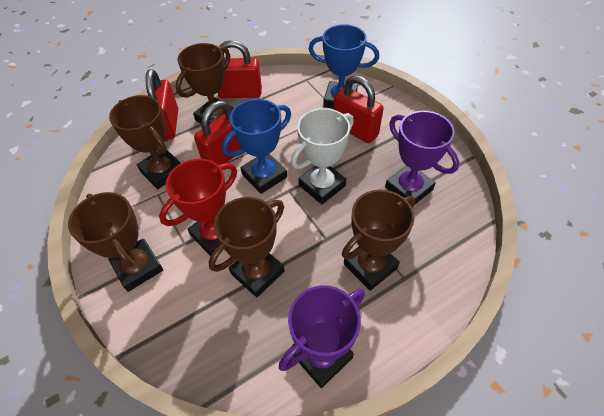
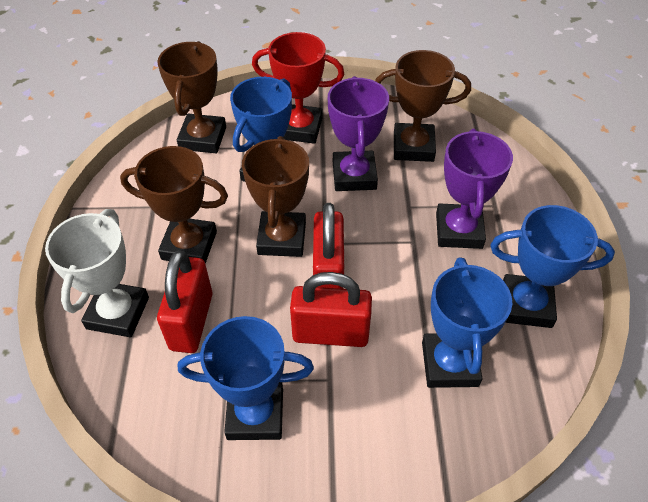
blue trophy: 2 -> 4
brown trophy: 5 -> 4
red padlock: 4 -> 3

